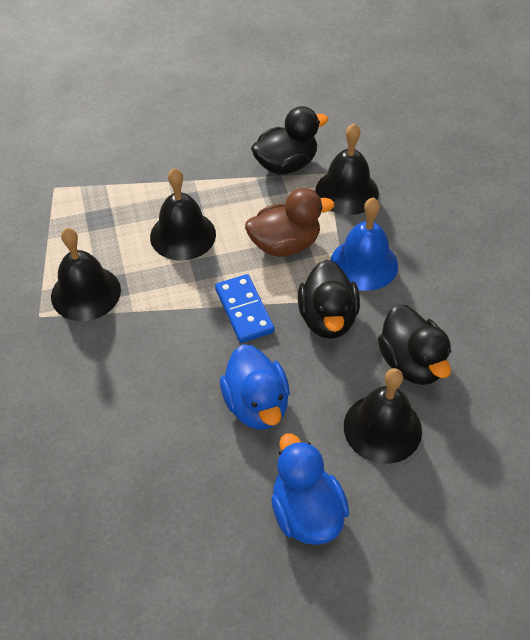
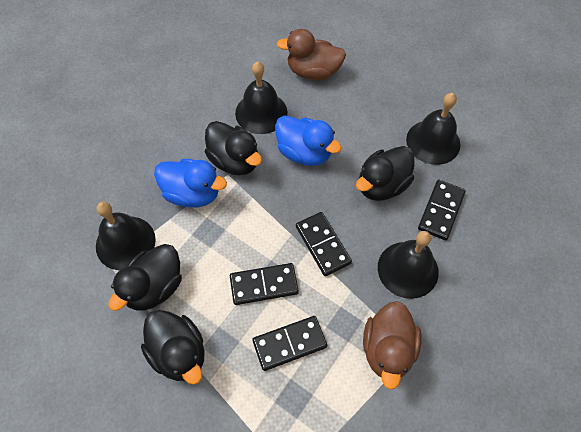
black domino: 0 -> 4
black duck: 3 -> 4
blue bell: 1 -> 0
blue domino: 1 -> 0
brown duck: 1 -> 2

